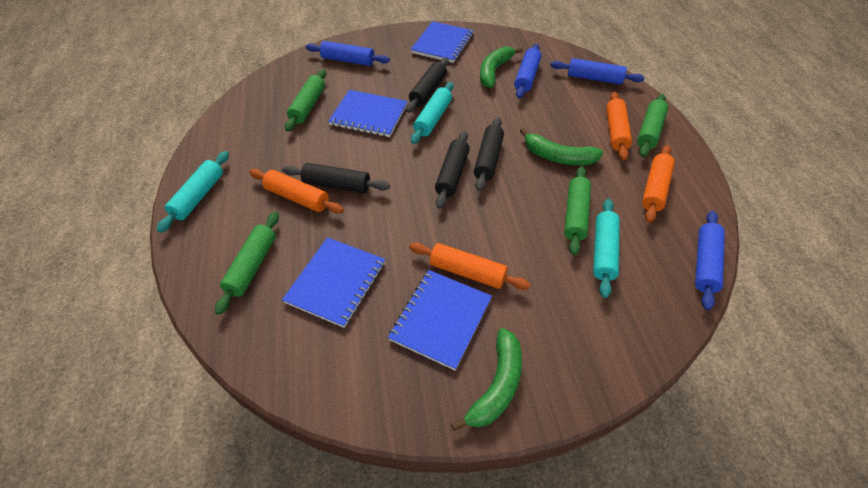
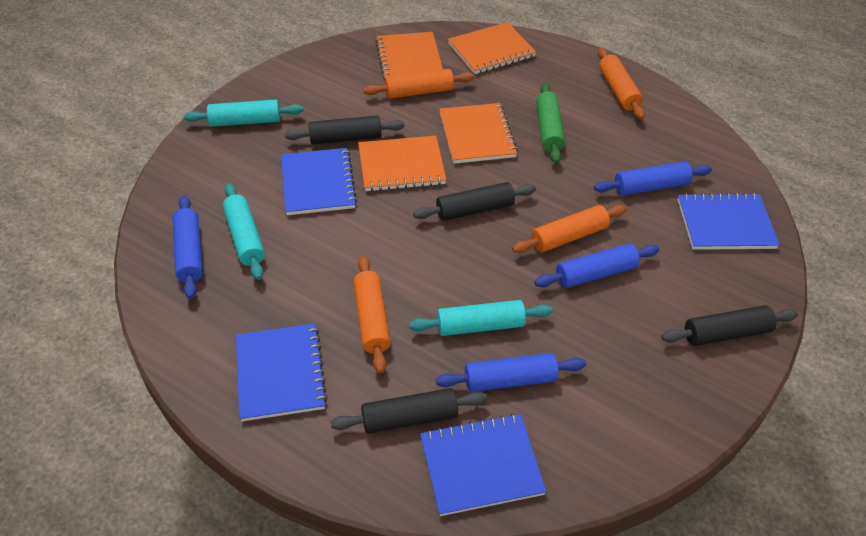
green banana: 3 -> 0
green rolling pin: 4 -> 1
orange notebook: 0 -> 4

